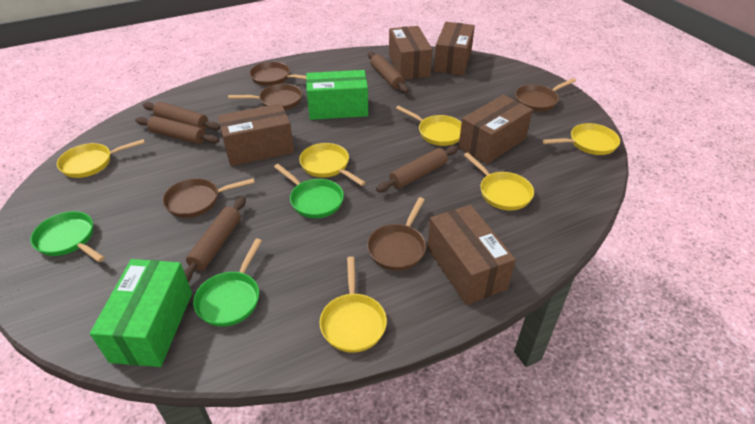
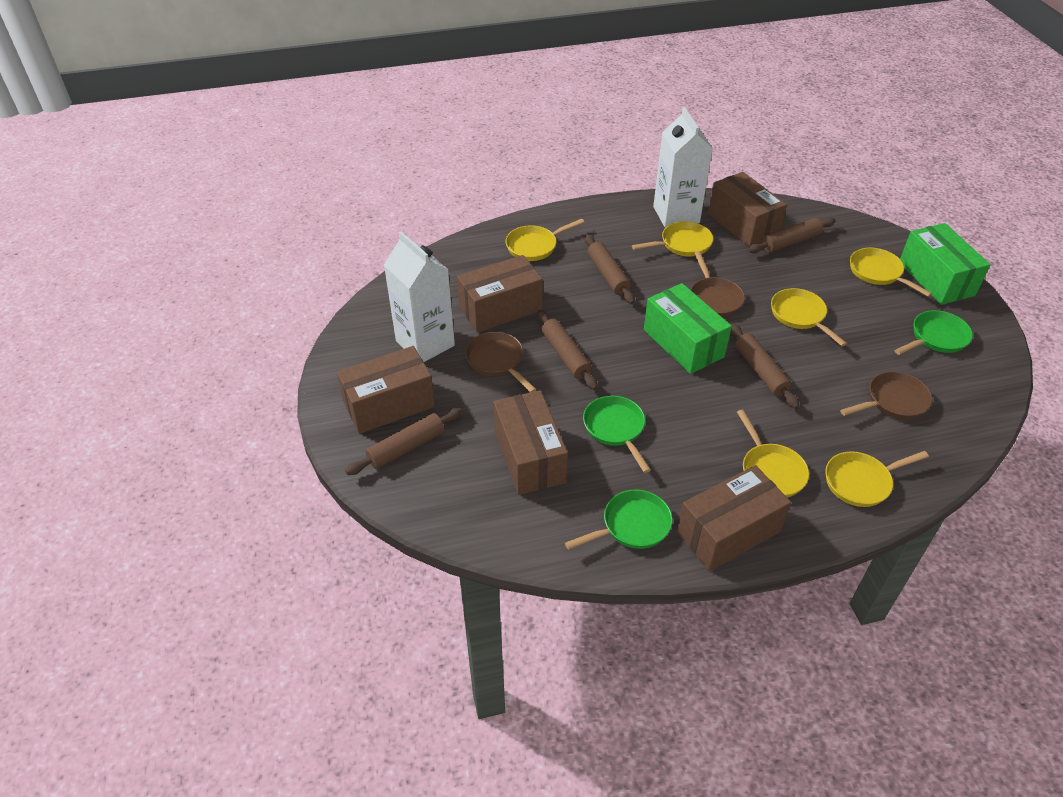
brown pan: 5 -> 3
white carton: 0 -> 2

